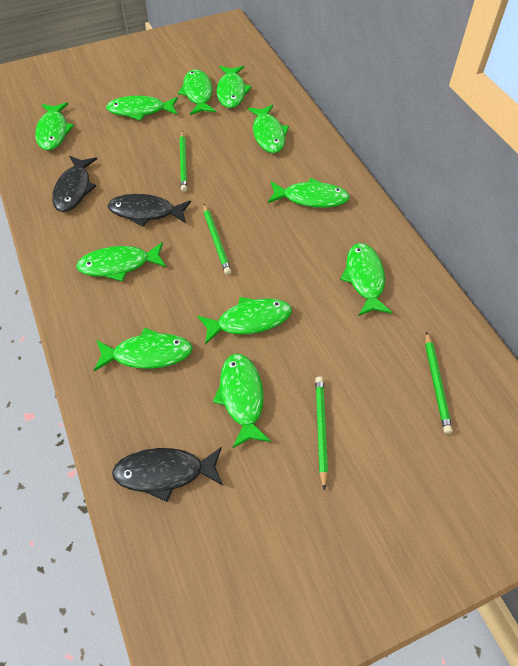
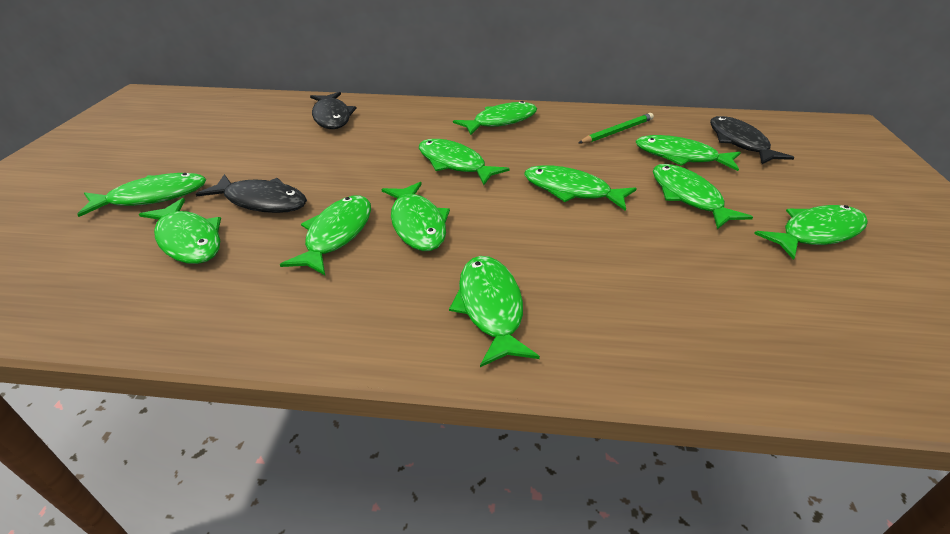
green pencil: 4 -> 1

